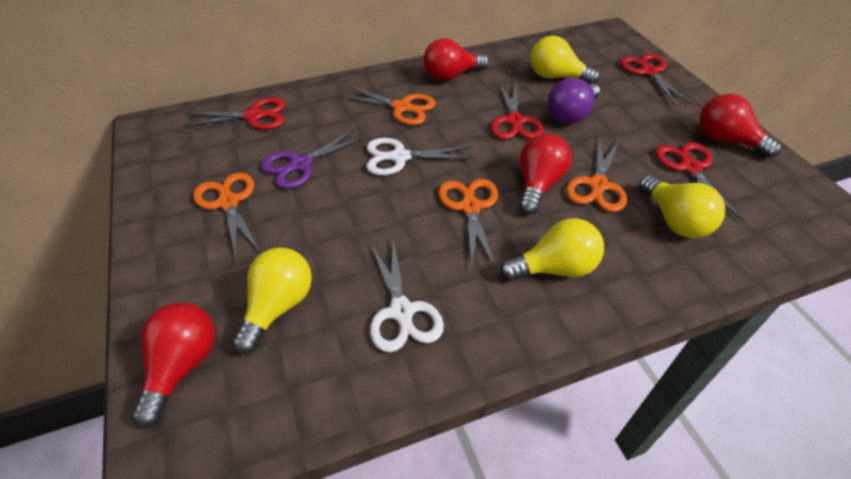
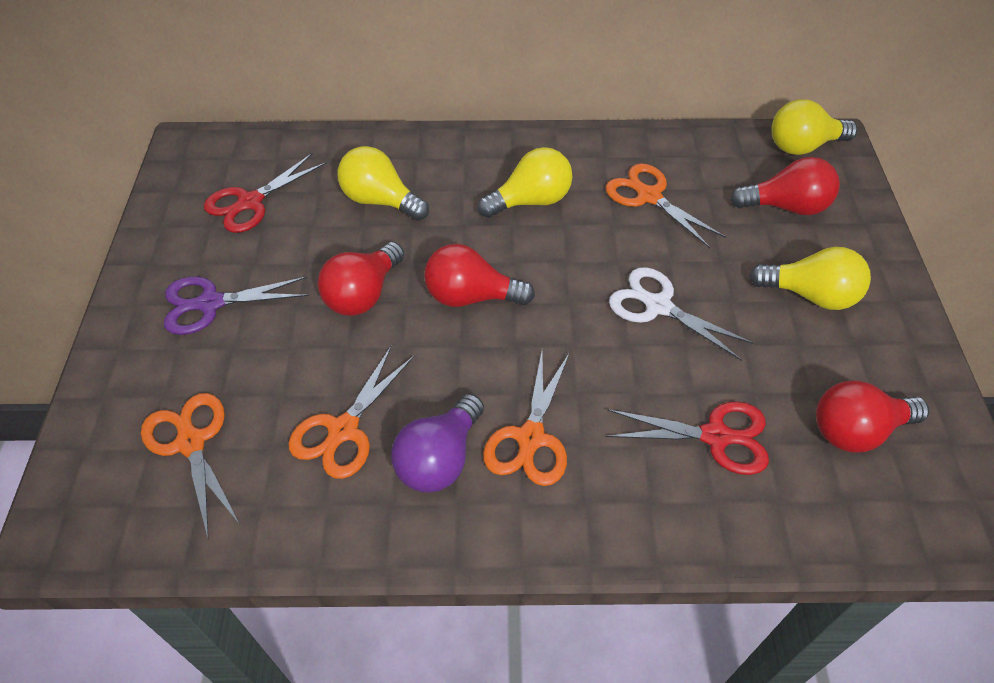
red scissors: 4 -> 2
white scissors: 2 -> 1

